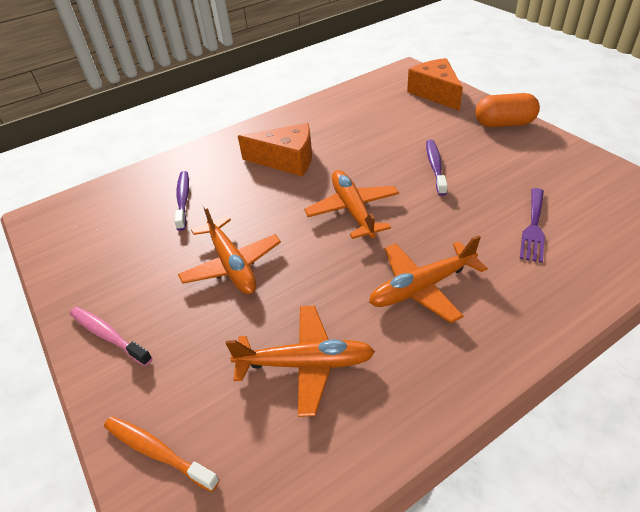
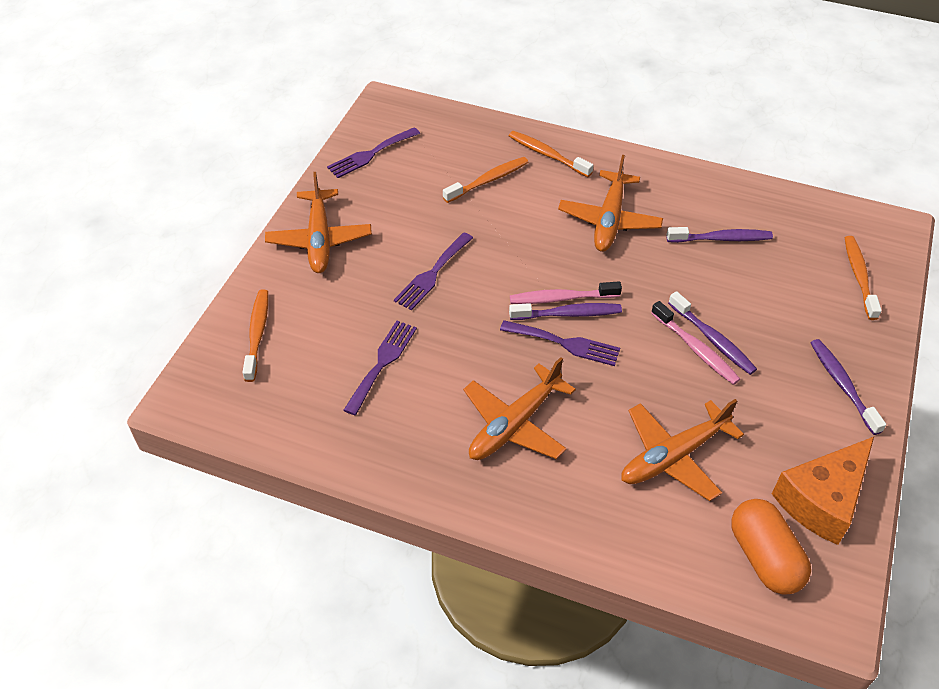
orange cheese: 2 -> 1
orange toothbrush: 1 -> 4
pink toothbrush: 1 -> 2
purple fork: 1 -> 4
purple toothbrush: 2 -> 4

